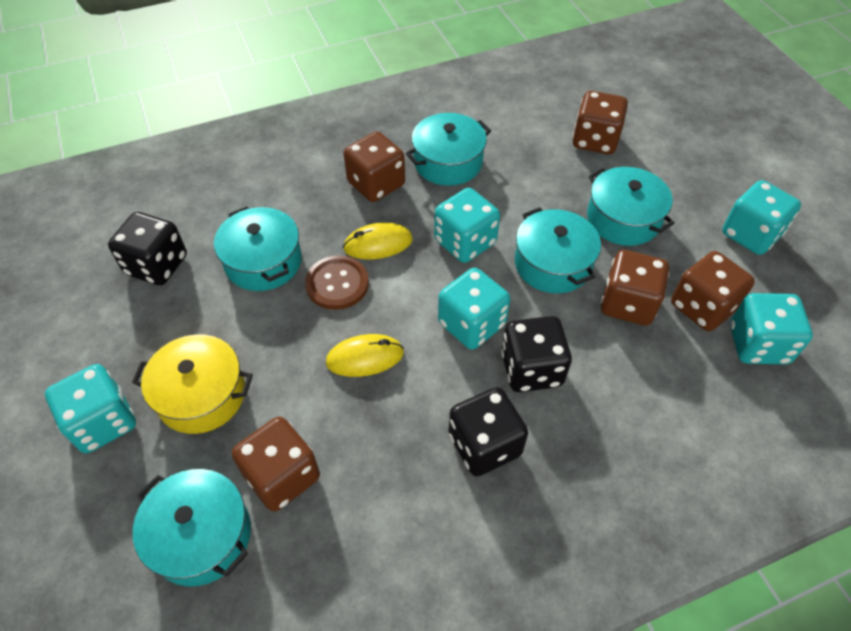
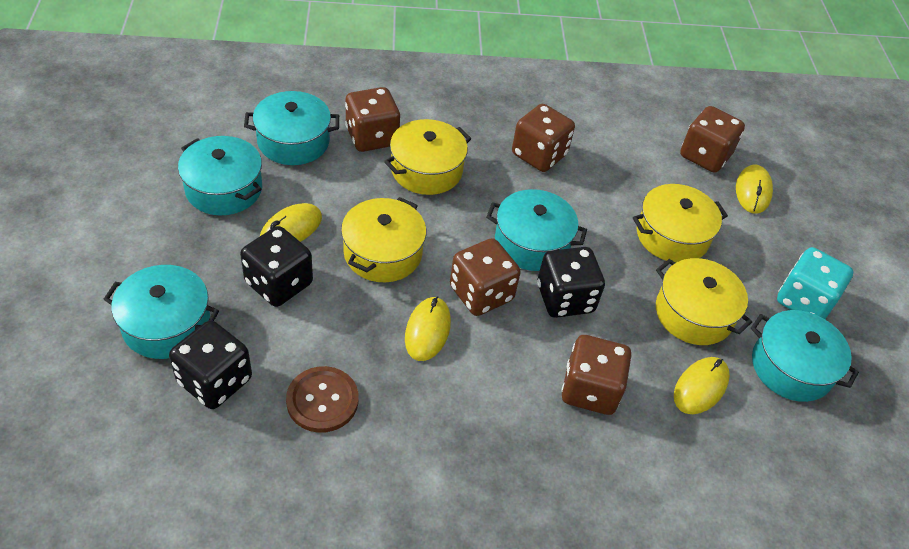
turquoise dice: 5 -> 1
yellow mouse: 2 -> 4
yellow pot: 1 -> 4

